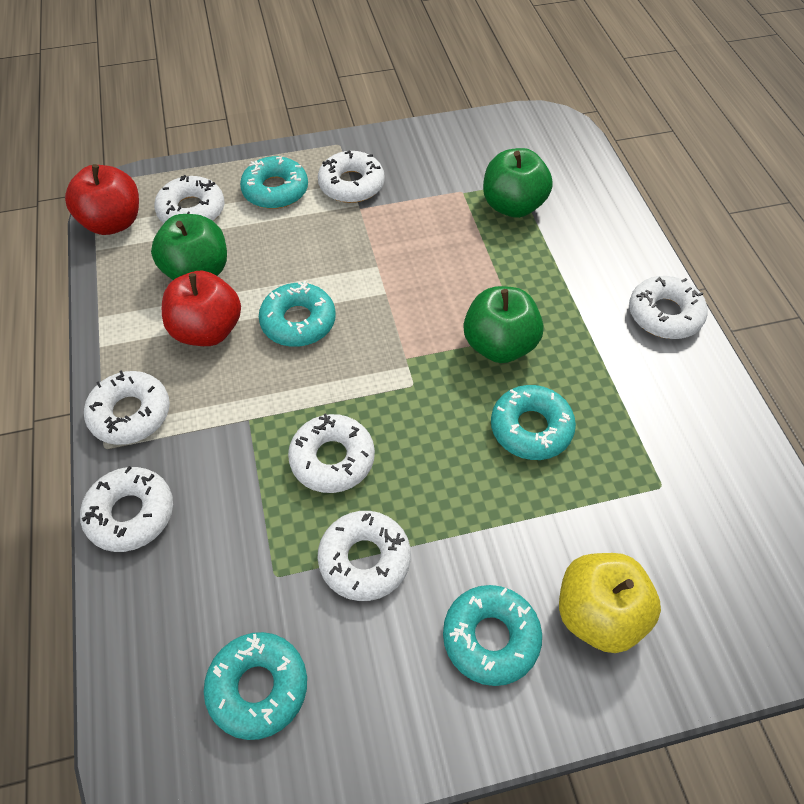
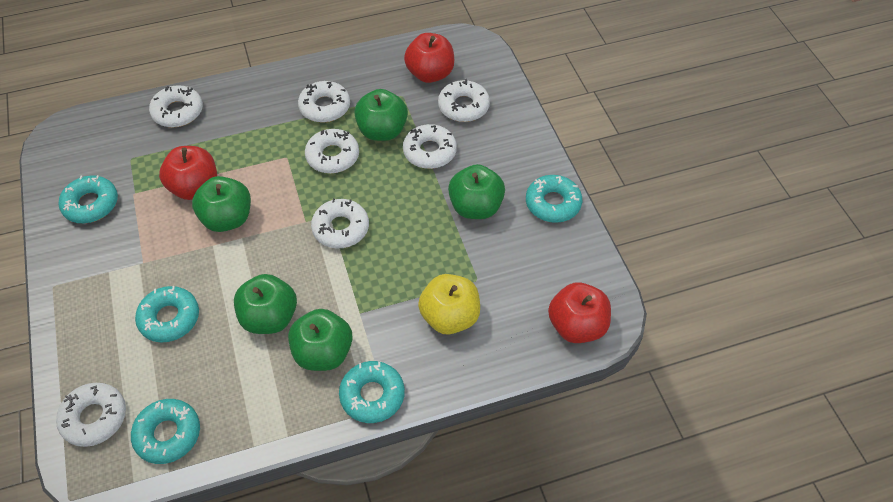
green apple: 3 -> 5
red apple: 2 -> 3

